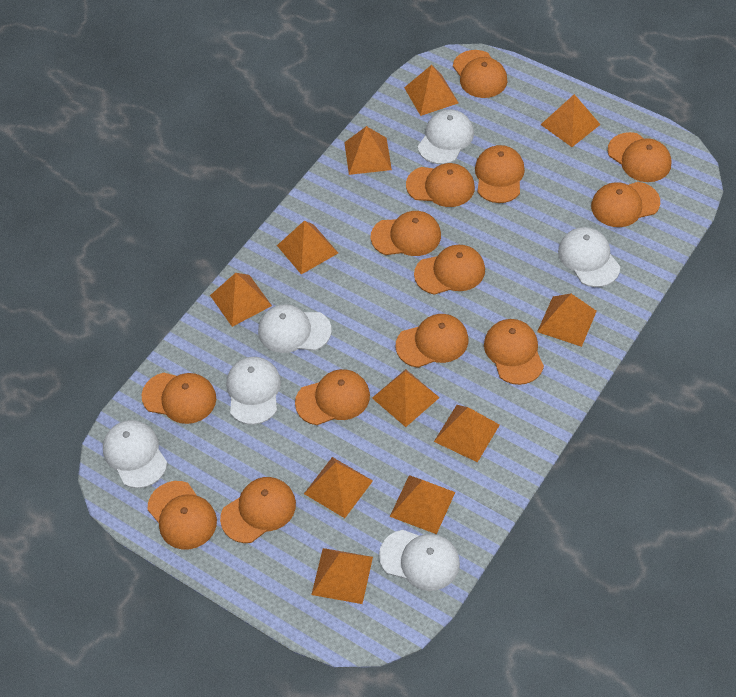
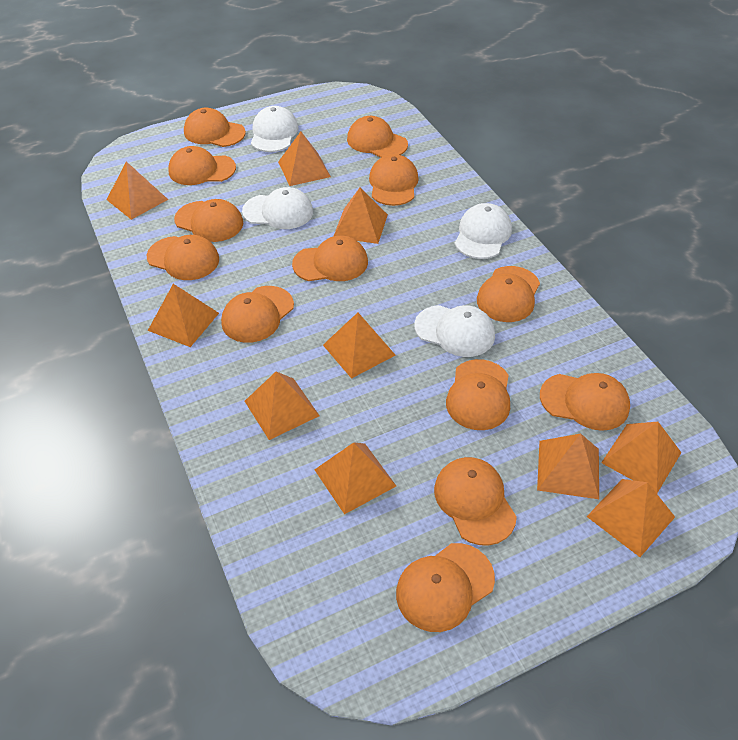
orange pyramid: 11 -> 10
white cap: 6 -> 4

